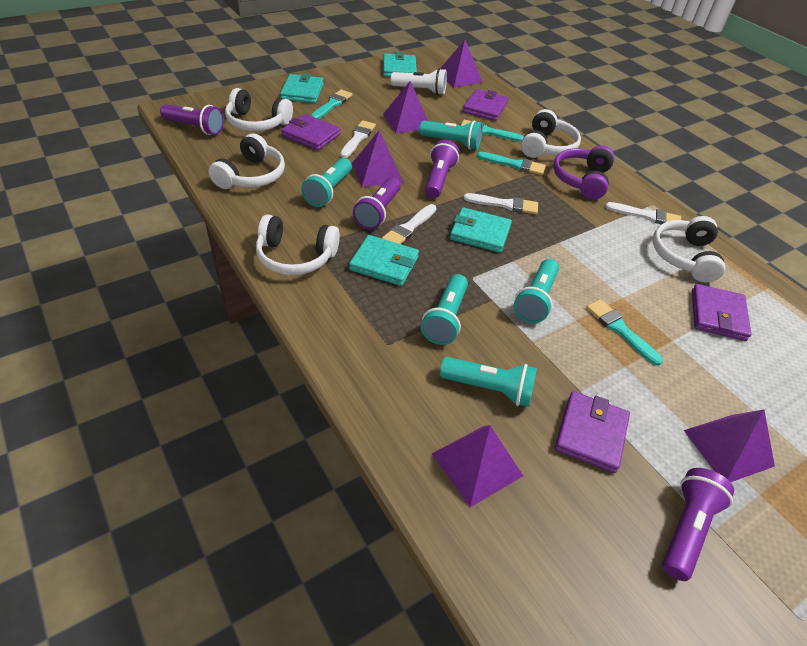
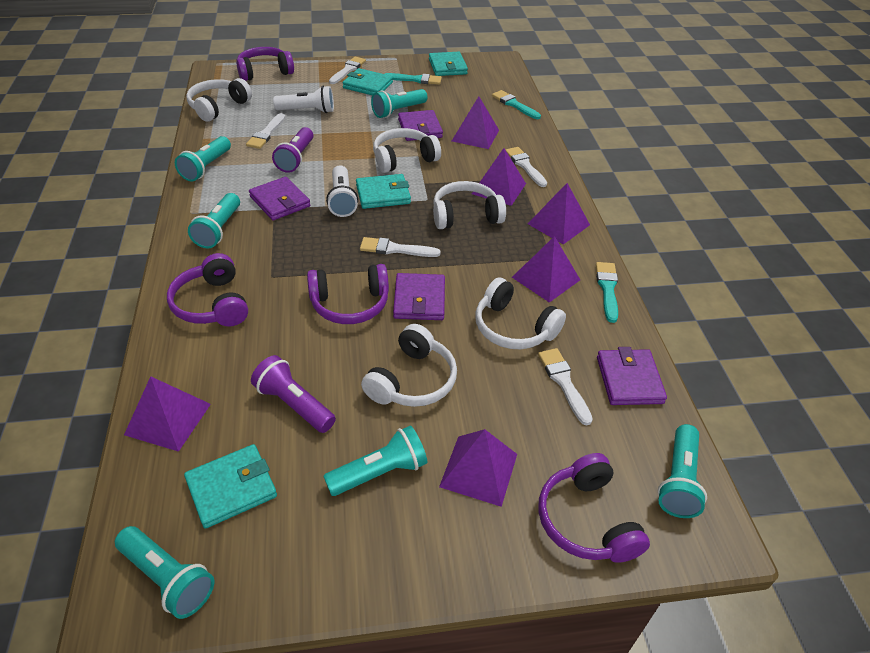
purple flashlight: 4 -> 2
purple headphones: 1 -> 4
purple pyramid: 5 -> 6
turquoise brush: 4 -> 3
turquoise flashlight: 5 -> 6
white brush: 4 -> 5
white flashlight: 1 -> 2

